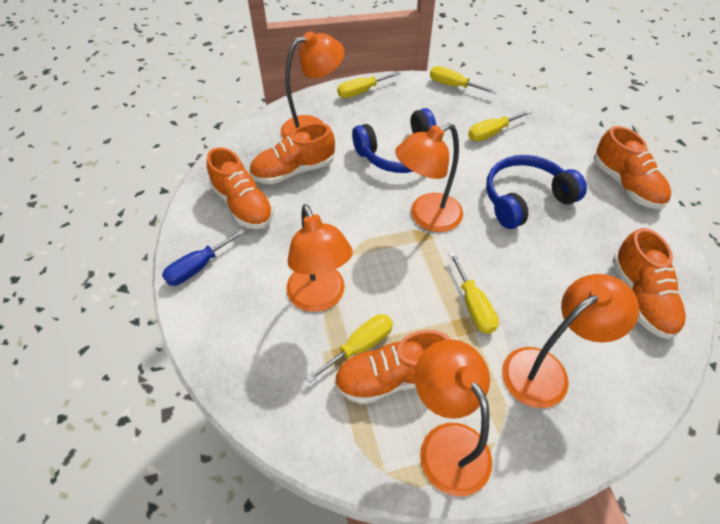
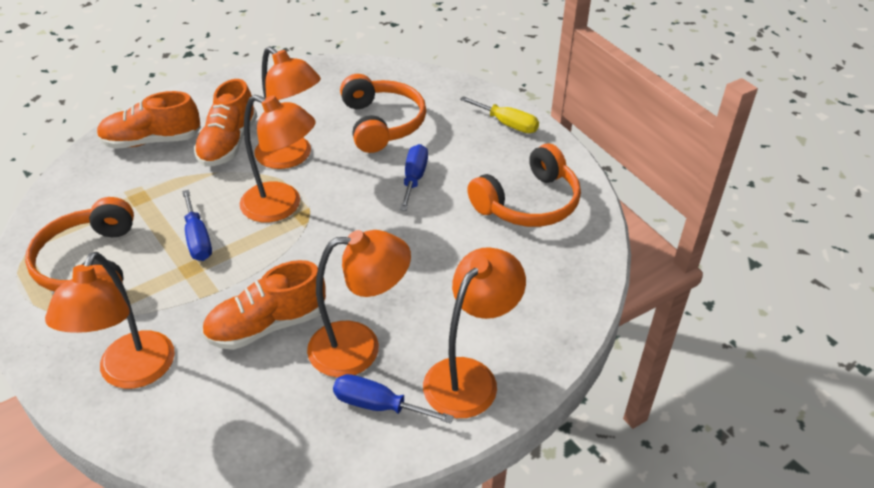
blue headphones: 2 -> 0
blue screwdriver: 1 -> 3
orange headphones: 0 -> 3
orange shoe: 5 -> 3
yellow screwdriver: 5 -> 1

